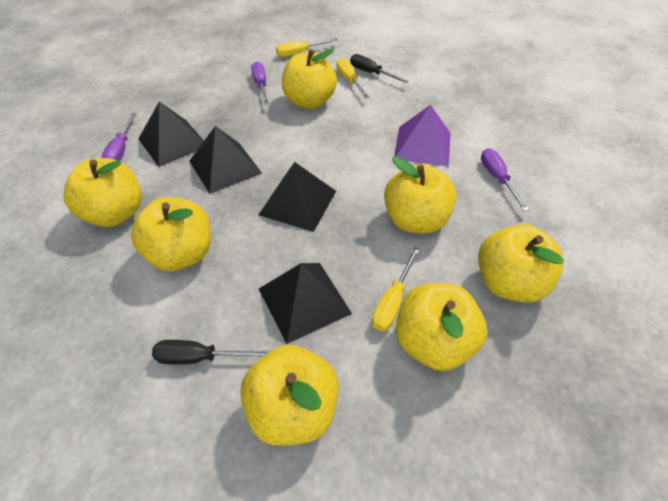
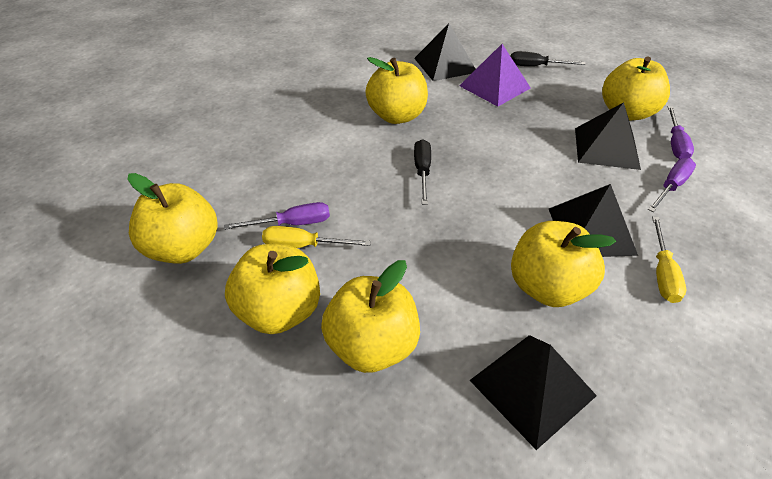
yellow apple: 7 -> 6
yellow screwdriver: 3 -> 2

